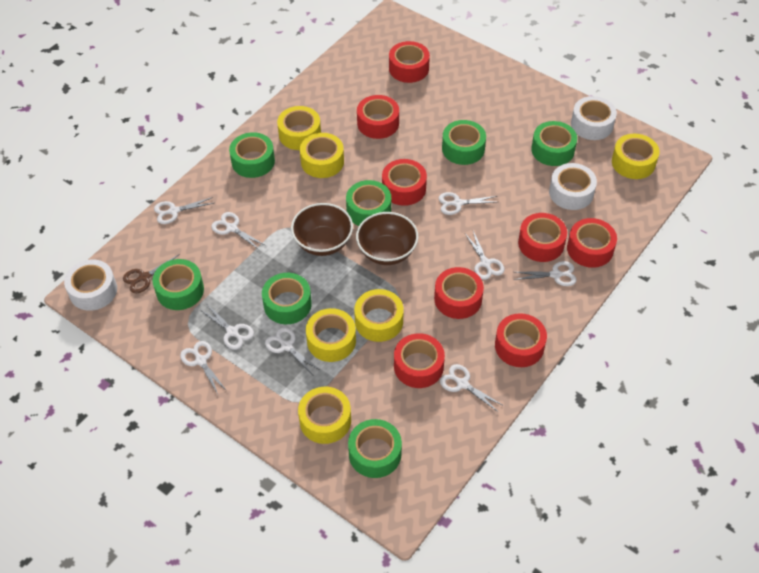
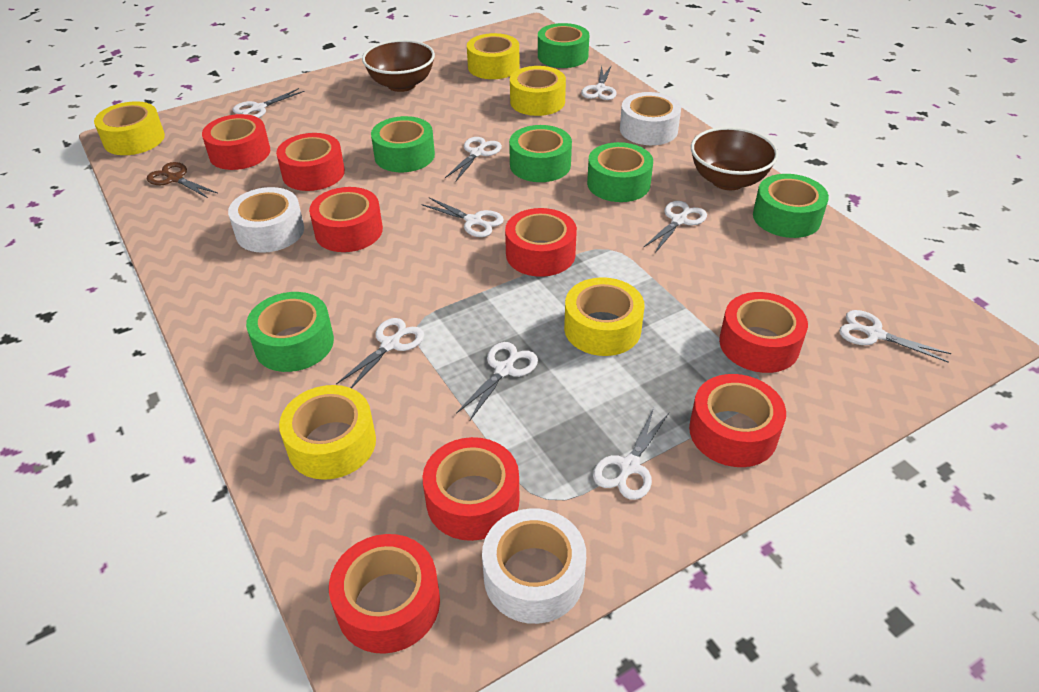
green tape: 7 -> 6
yellow tape: 6 -> 5

